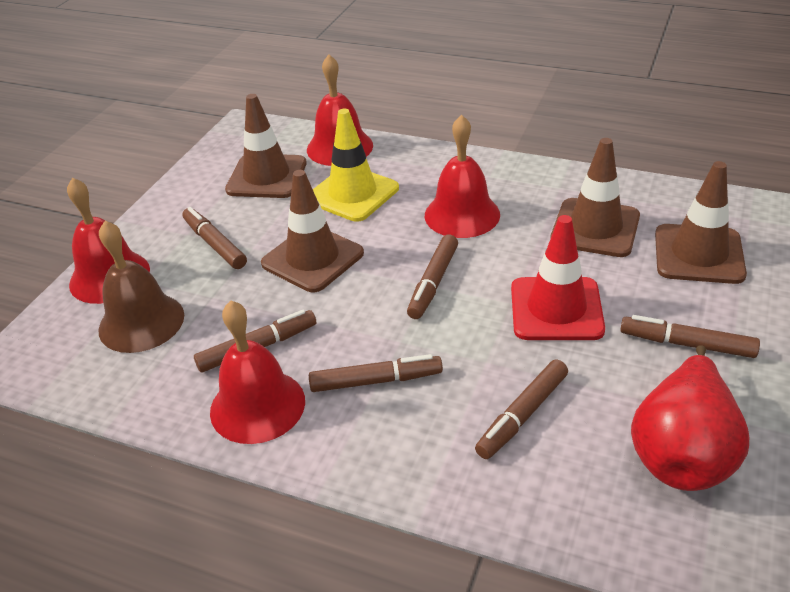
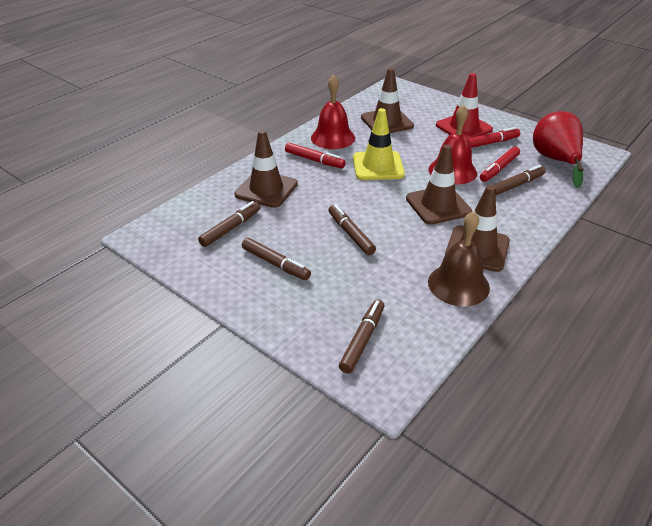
brown marker: 6 -> 5
red bell: 4 -> 2
red marker: 0 -> 3

